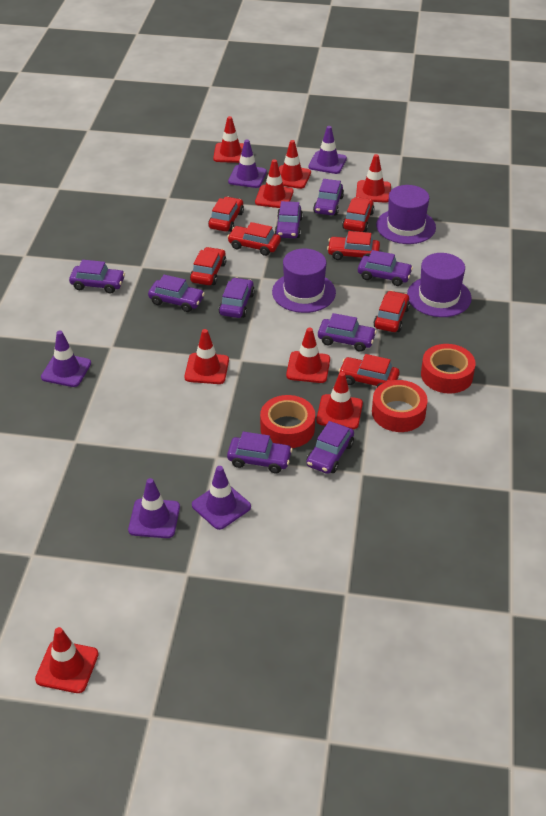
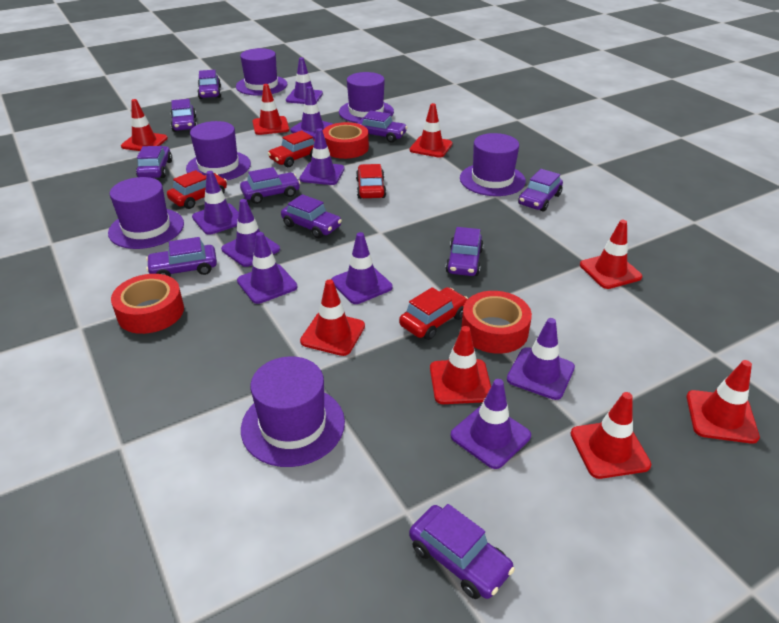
purple car: 9 -> 10
purple hat: 3 -> 6
purple traffic cone: 5 -> 9
red car: 7 -> 4

